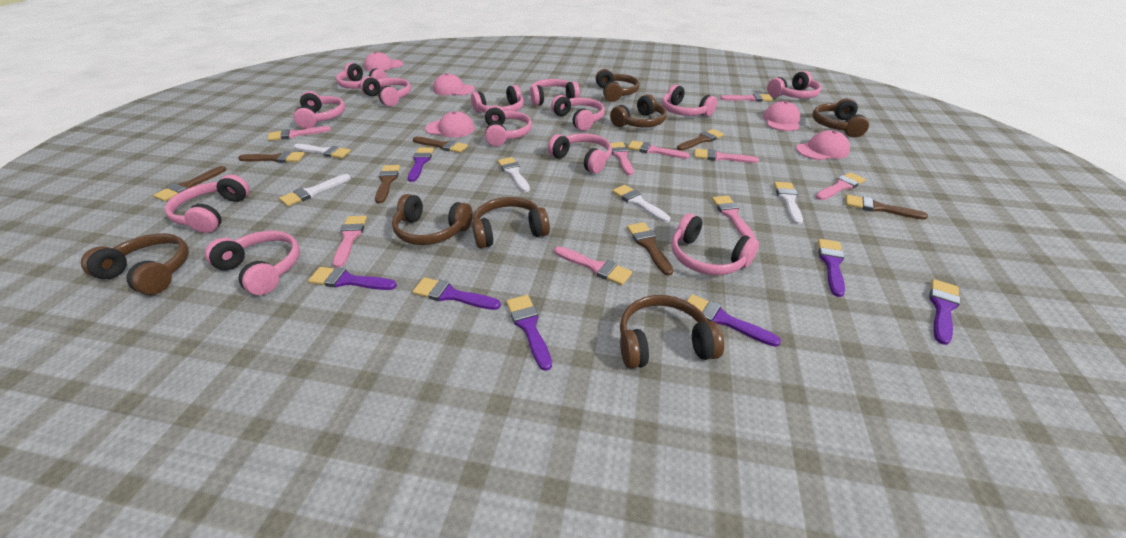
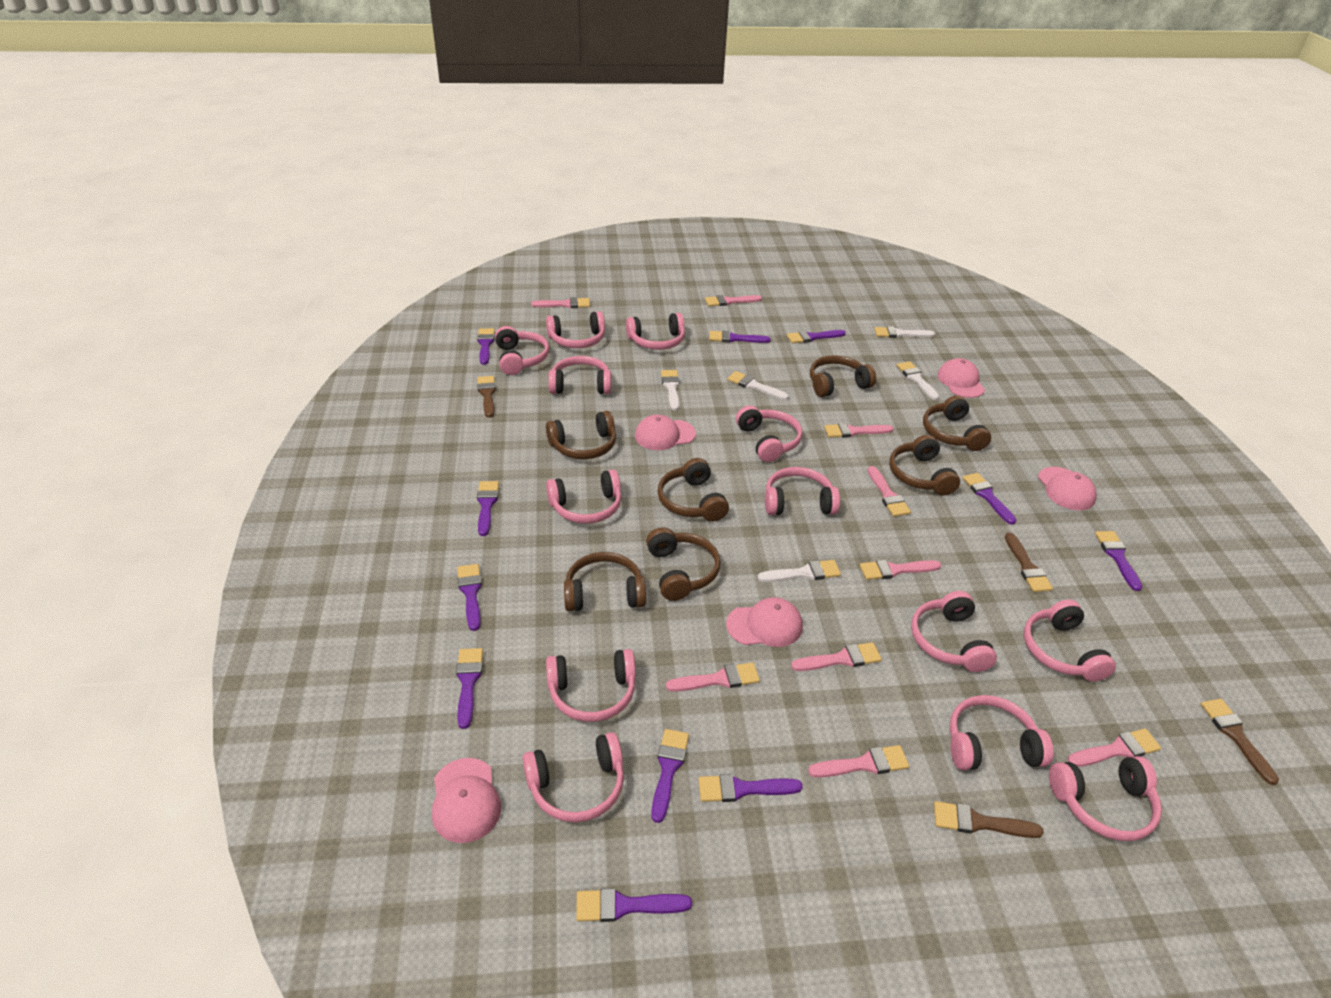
brown brush: 7 -> 4
purple brush: 7 -> 11

